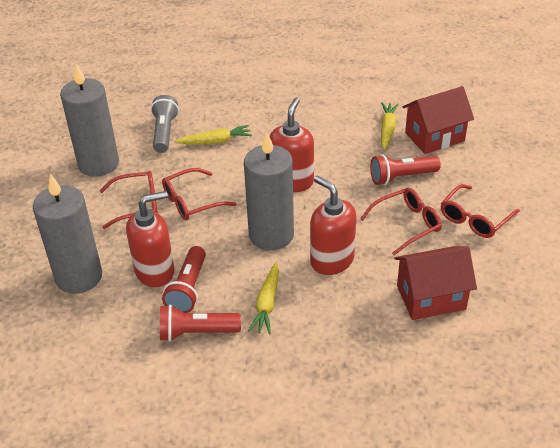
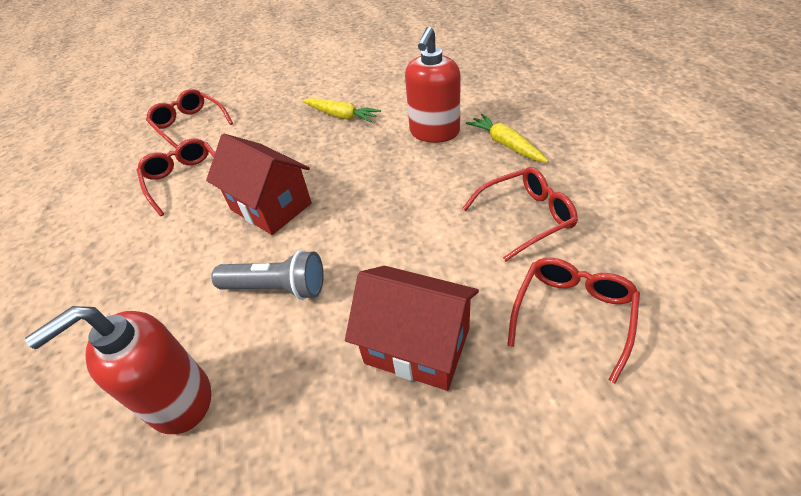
grey candle: 3 -> 0
red flashlight: 3 -> 0
red soap dispenser: 3 -> 2
yellow carrot: 3 -> 2

